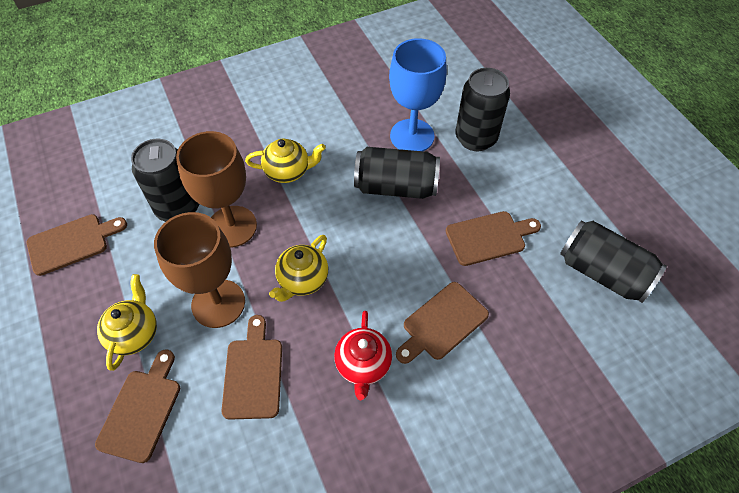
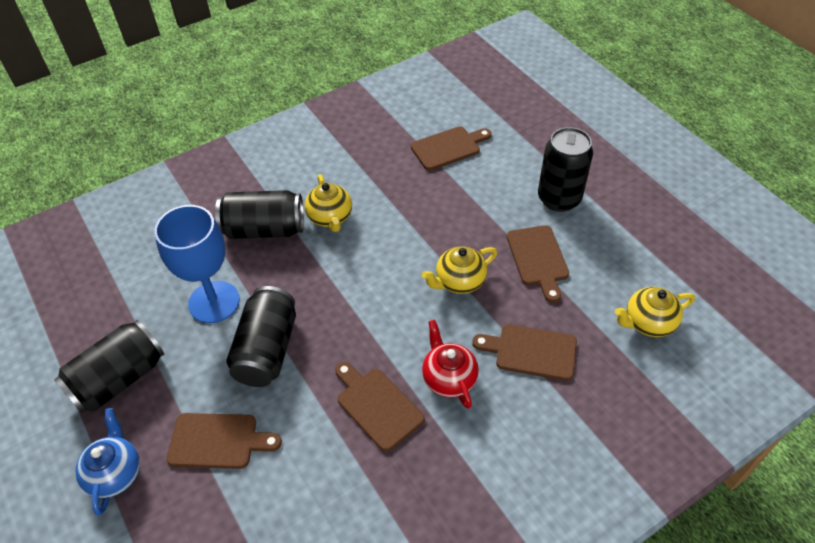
blue teapot: 0 -> 1
brown goblet: 2 -> 0

